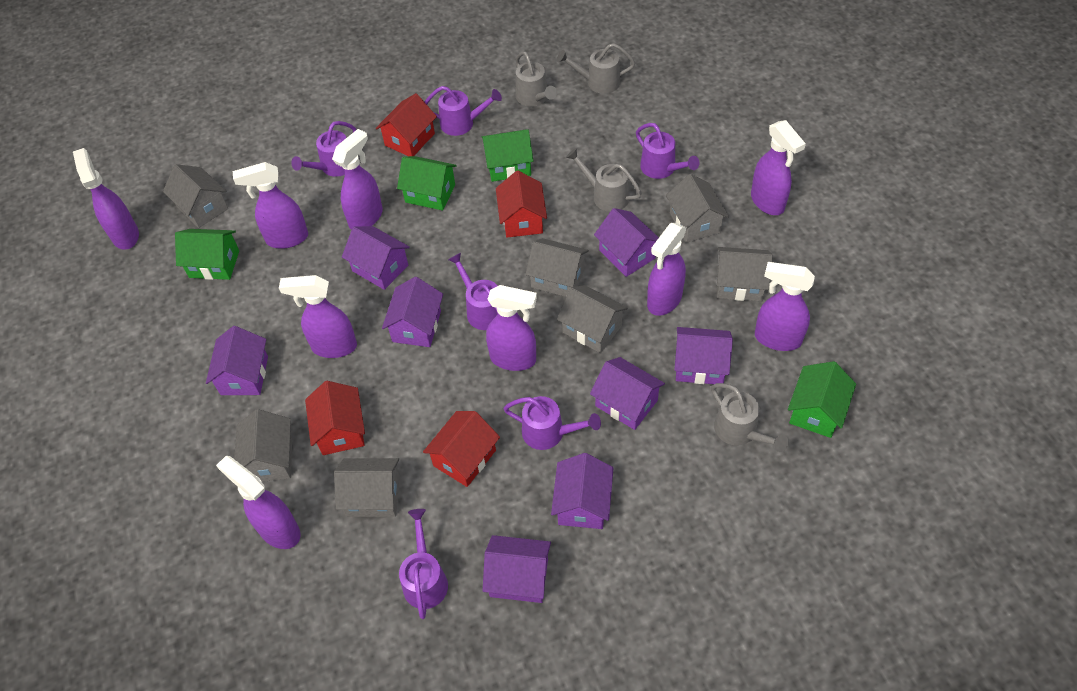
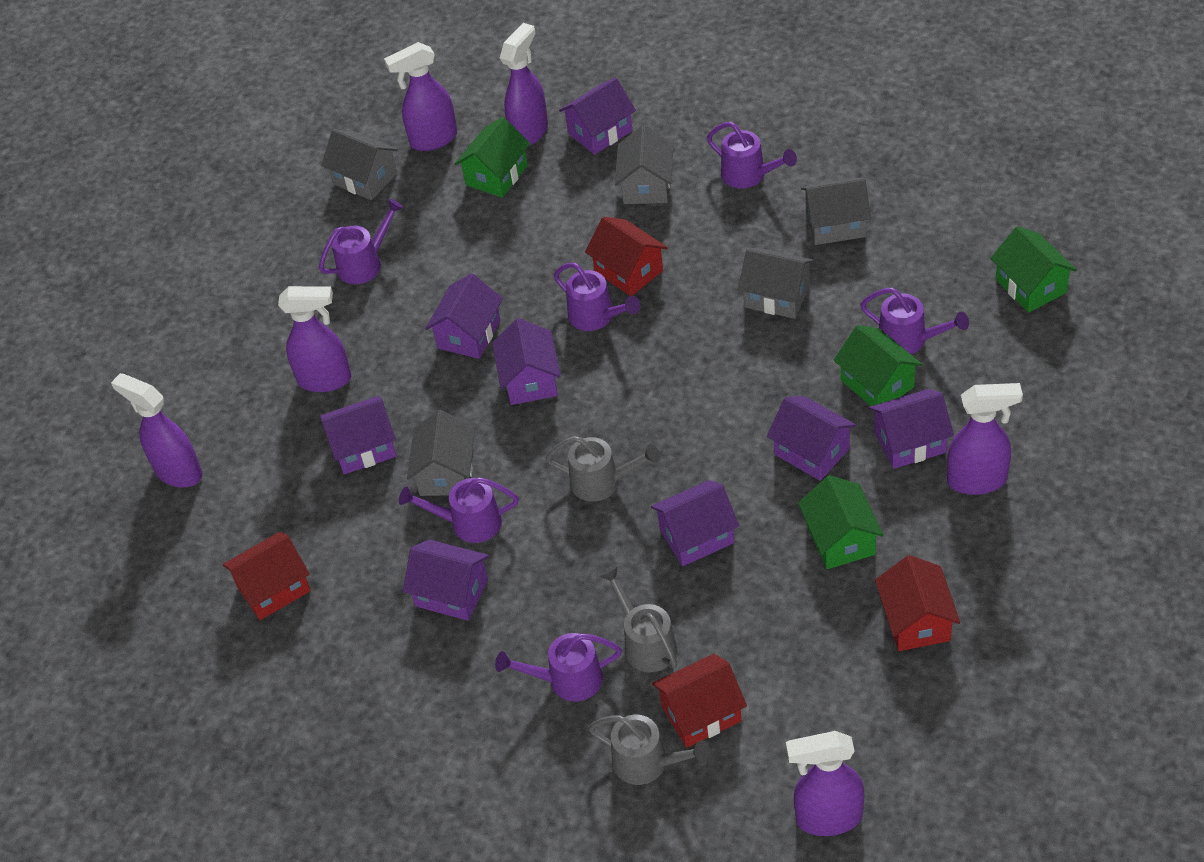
grey house: 7 -> 5
grey watering can: 4 -> 3
purple spray bottle: 9 -> 6

